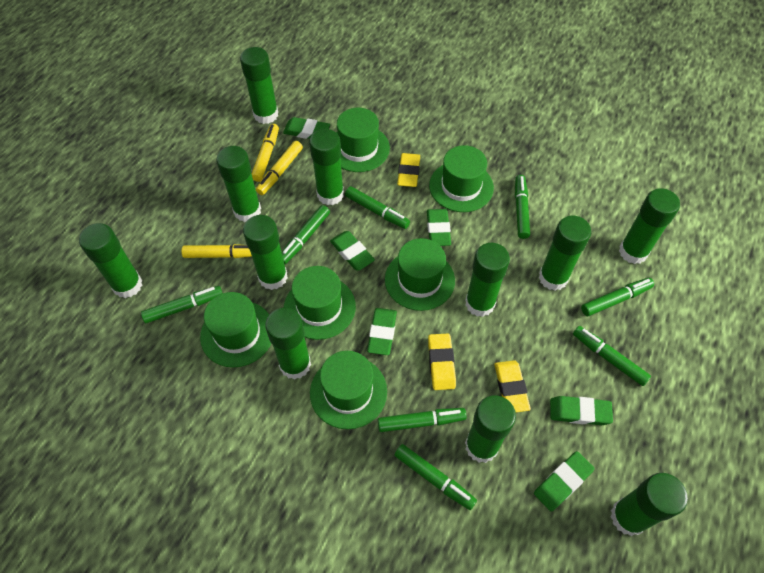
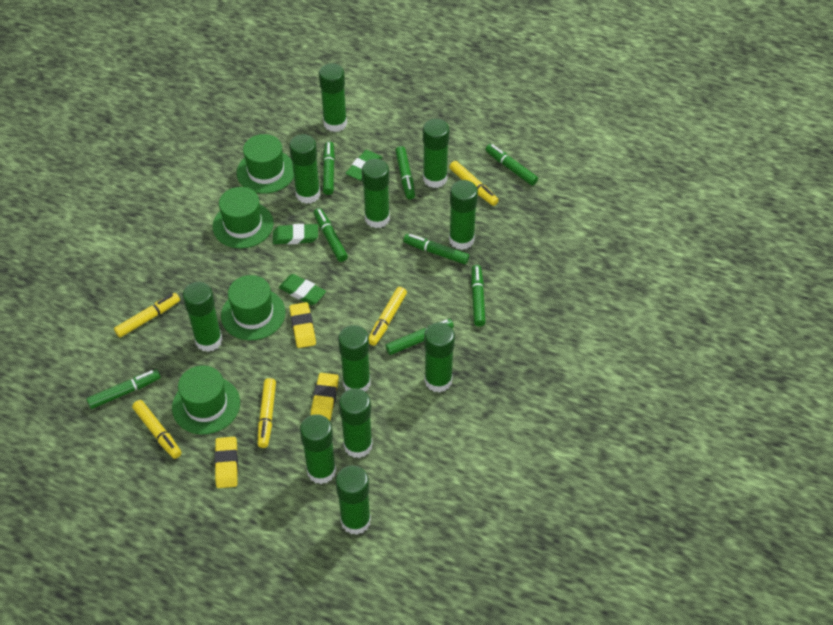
green eraser: 6 -> 3
green hat: 6 -> 4
yellow marker: 3 -> 5

